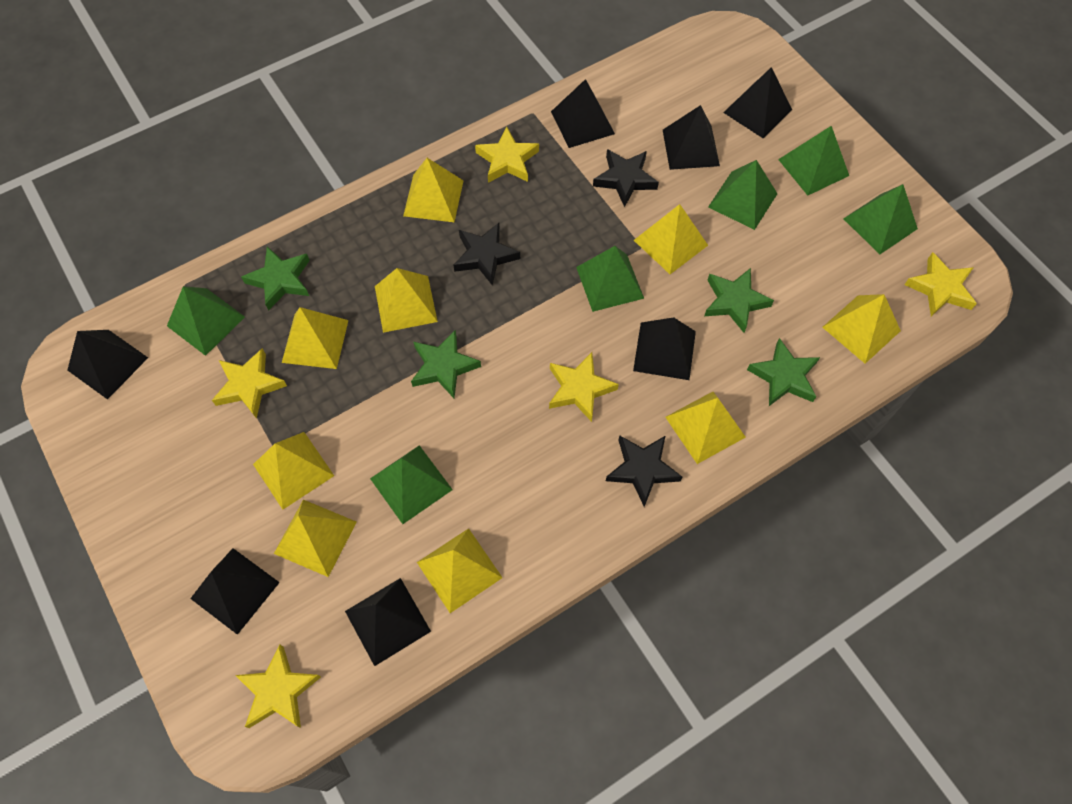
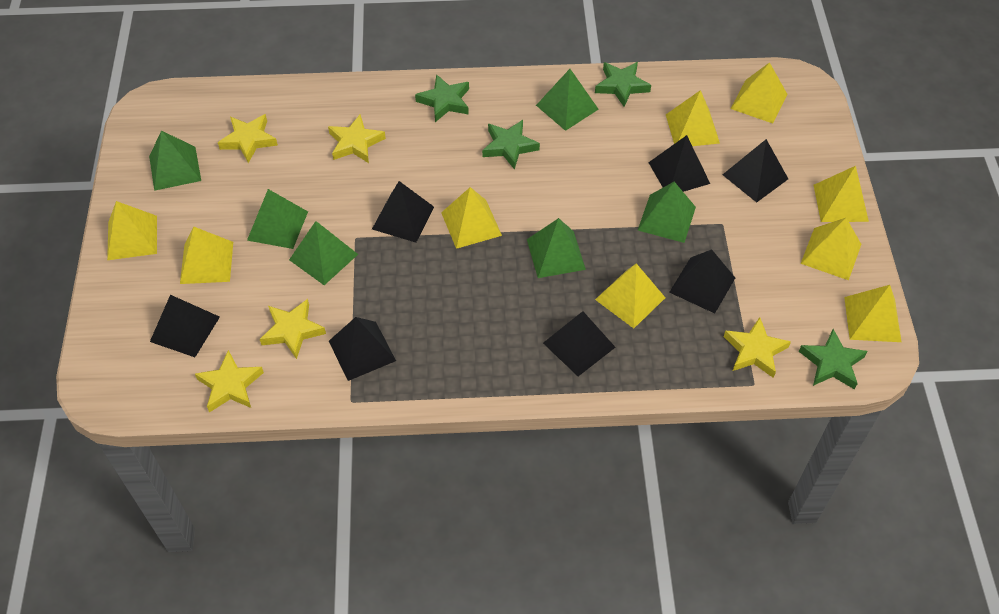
black star: 3 -> 0

